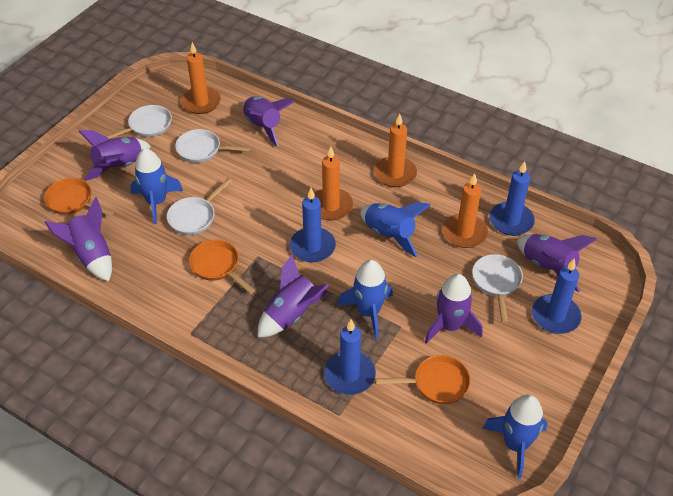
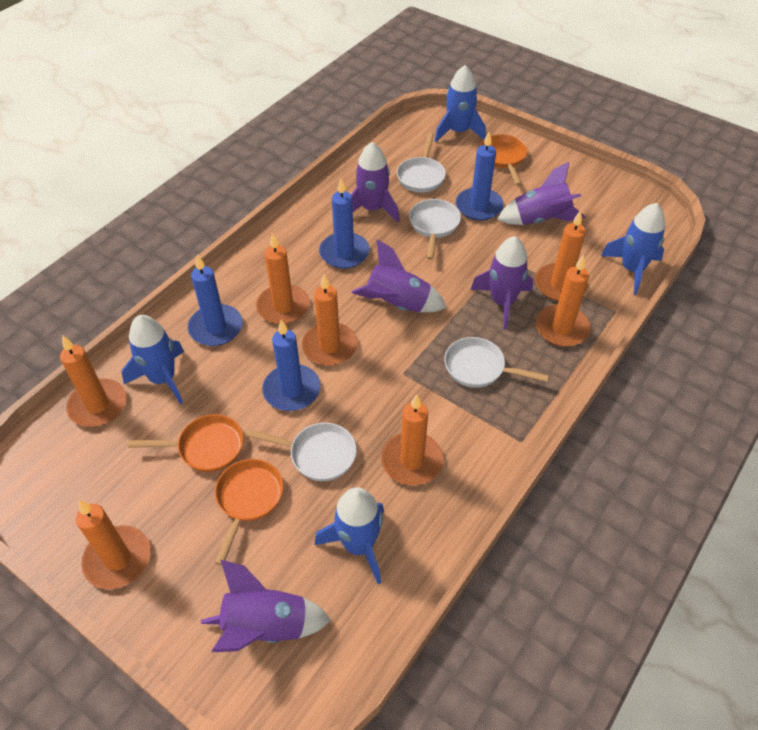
orange candle: 4 -> 7
purple rocket: 6 -> 5

